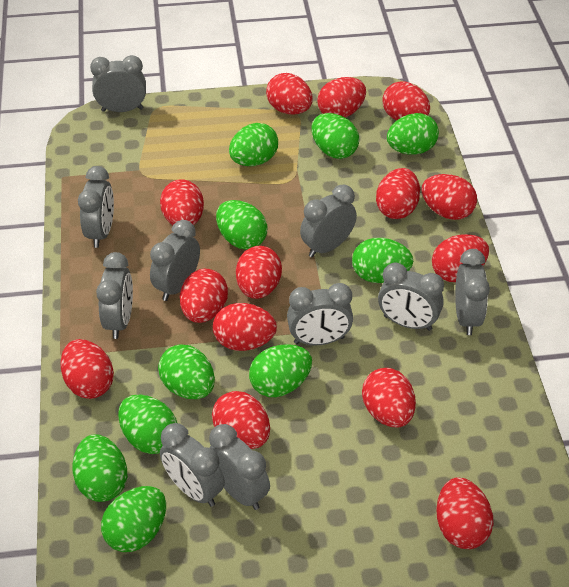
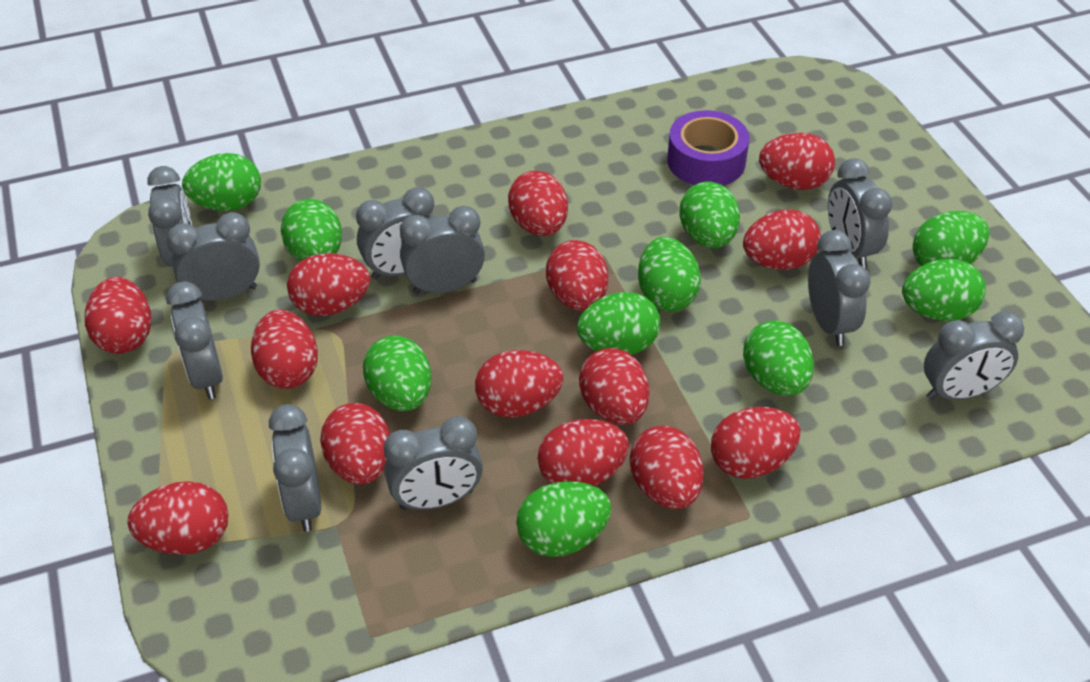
purple tape: 0 -> 1

